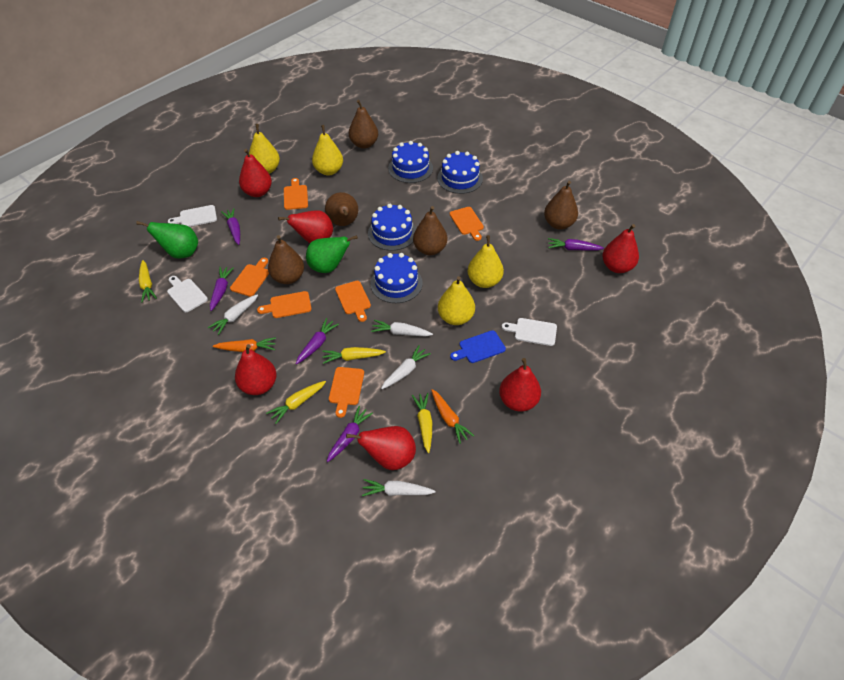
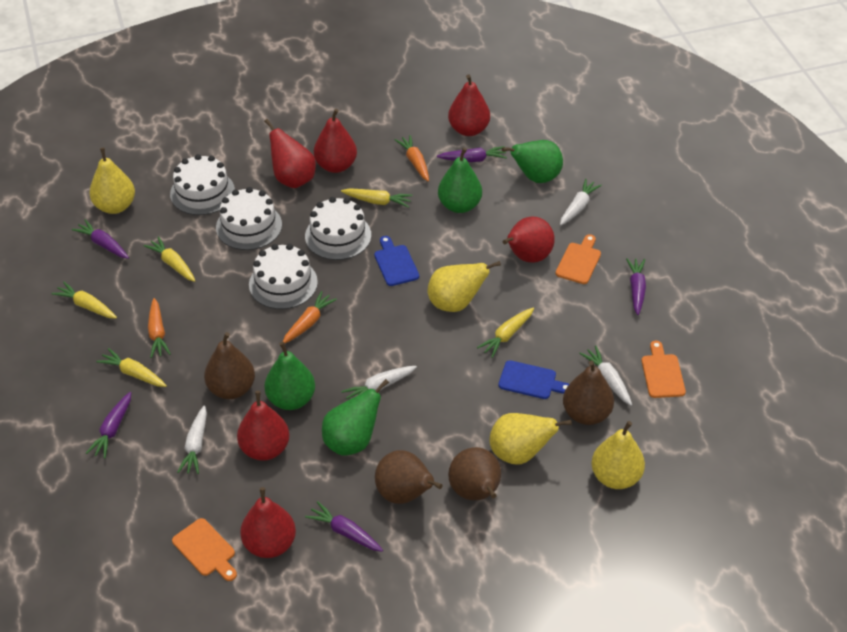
blue cake: 4 -> 0
blue cutting board: 1 -> 2
brown pear: 5 -> 4
green pear: 2 -> 4
orange carrot: 2 -> 3
orange cutting board: 6 -> 3
white cake: 0 -> 4
white cutting board: 3 -> 0
yellow carrot: 4 -> 5

